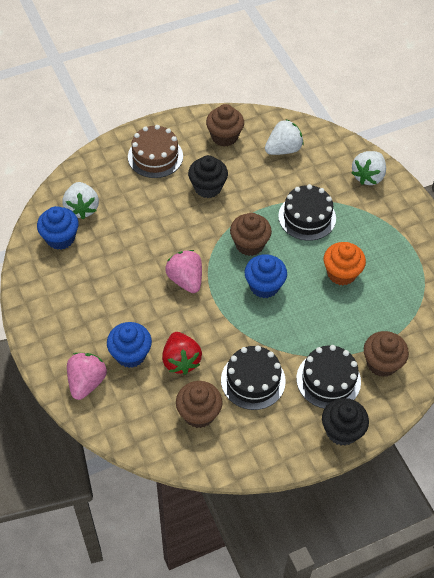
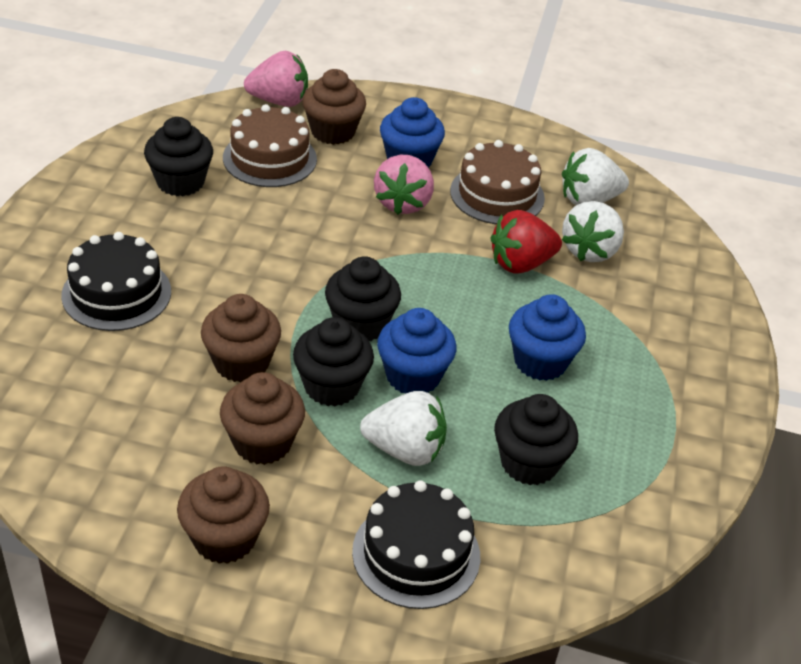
black cake: 3 -> 2
black cupcake: 2 -> 4
brown cake: 1 -> 2
orange cupcake: 1 -> 0

